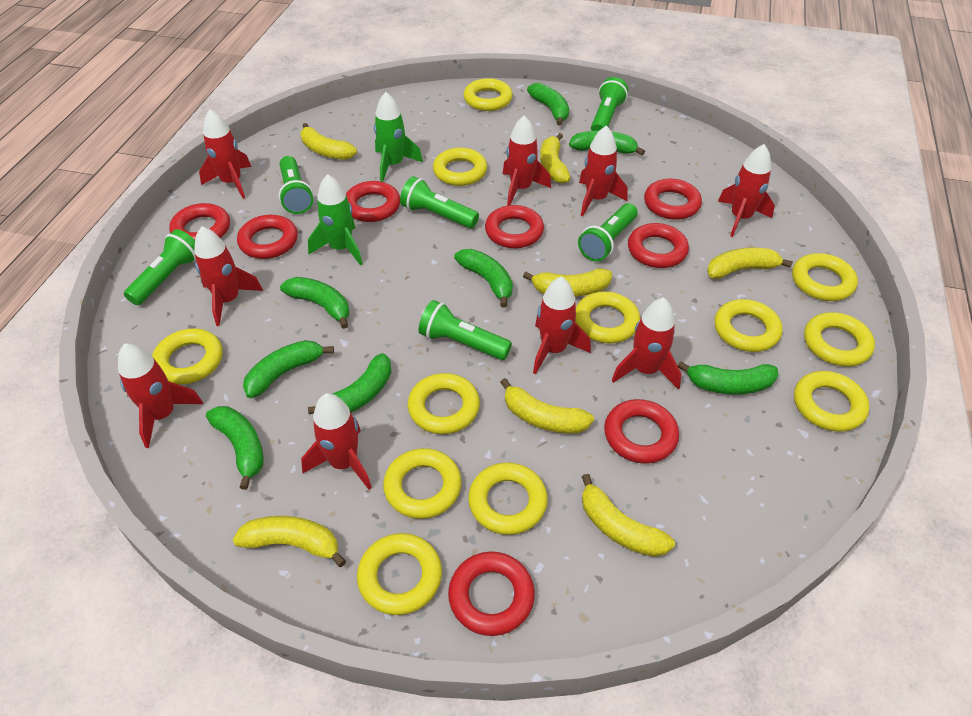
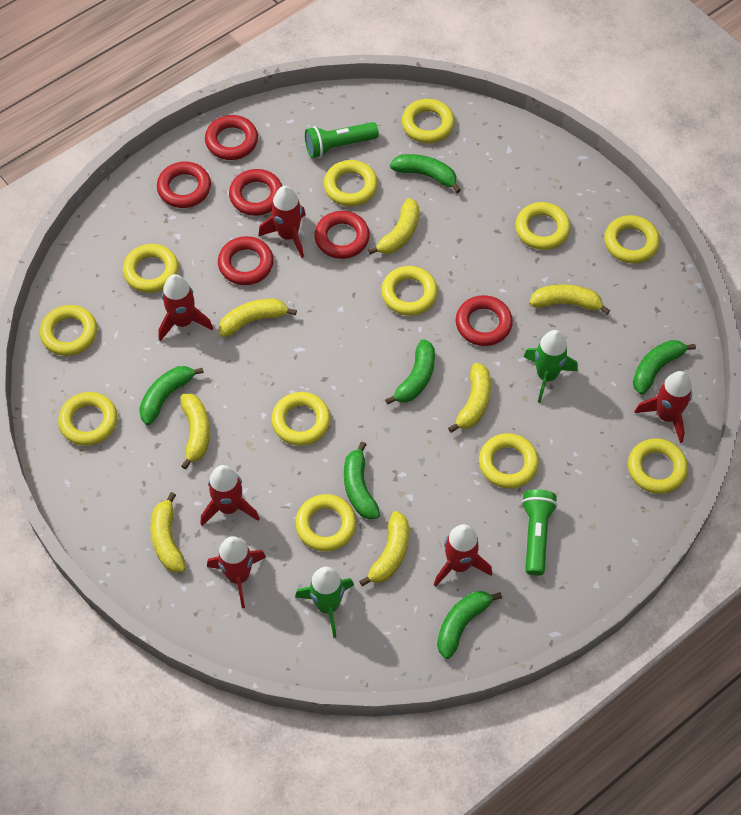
green banana: 8 -> 6
green flashlight: 6 -> 2
red ring: 8 -> 6
red rocket: 9 -> 6

